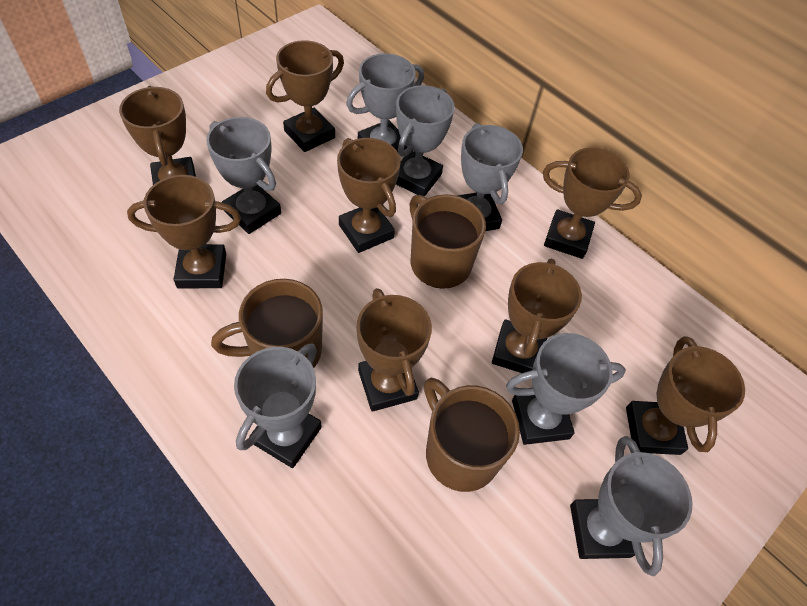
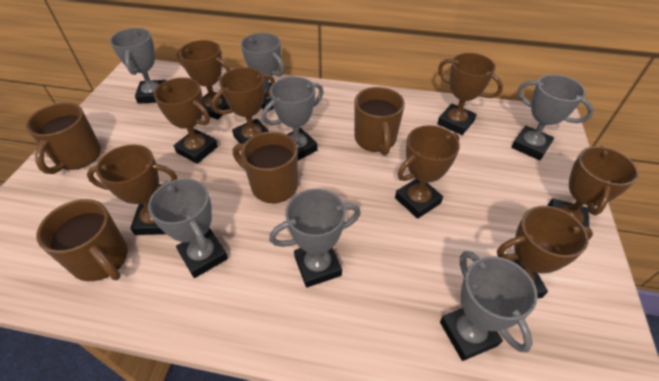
brown mug: 3 -> 4

